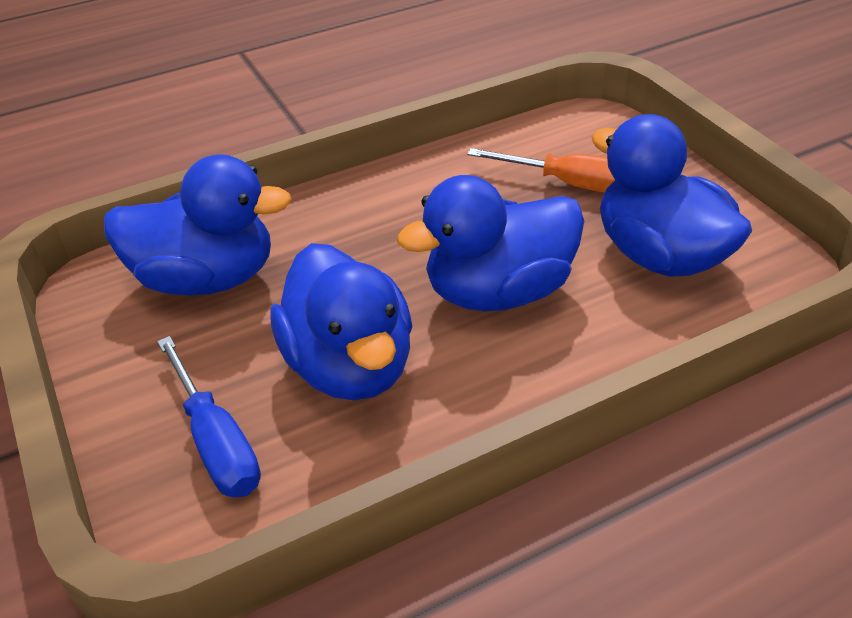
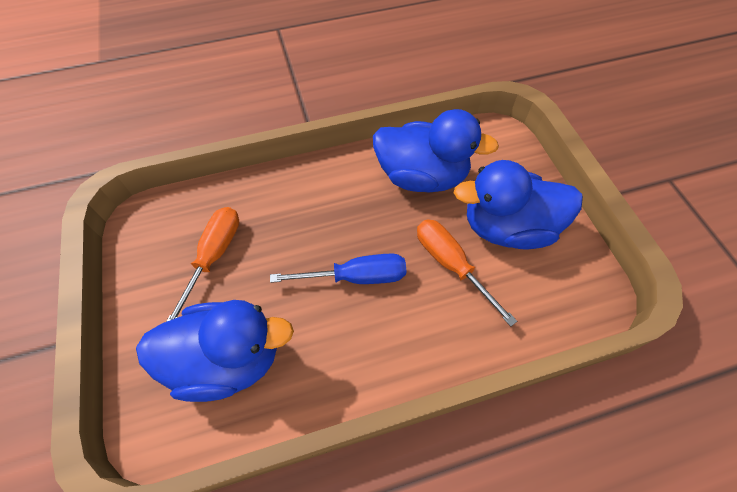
blue duck: 4 -> 3
orange screwdriver: 1 -> 2

